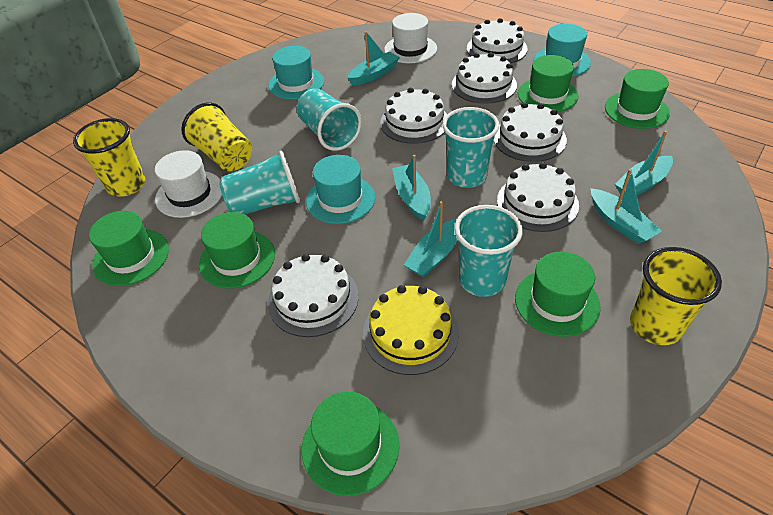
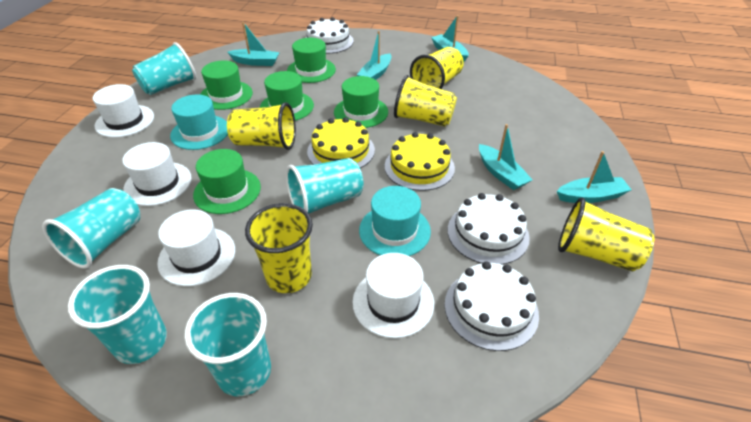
green hat: 6 -> 5
turquoise cup: 4 -> 5
turquoise hat: 3 -> 2
white cake: 6 -> 3
white hat: 2 -> 4
yellow cake: 1 -> 2
yellow cup: 3 -> 5

